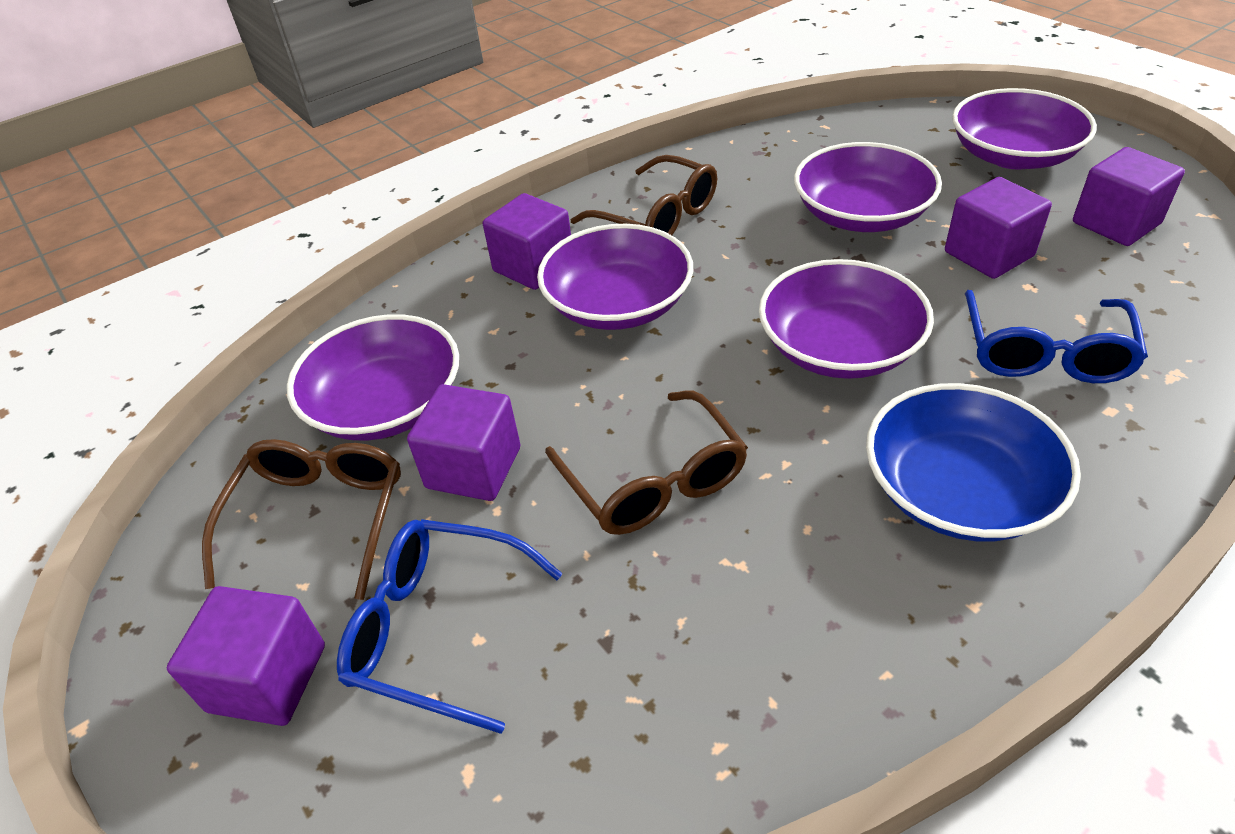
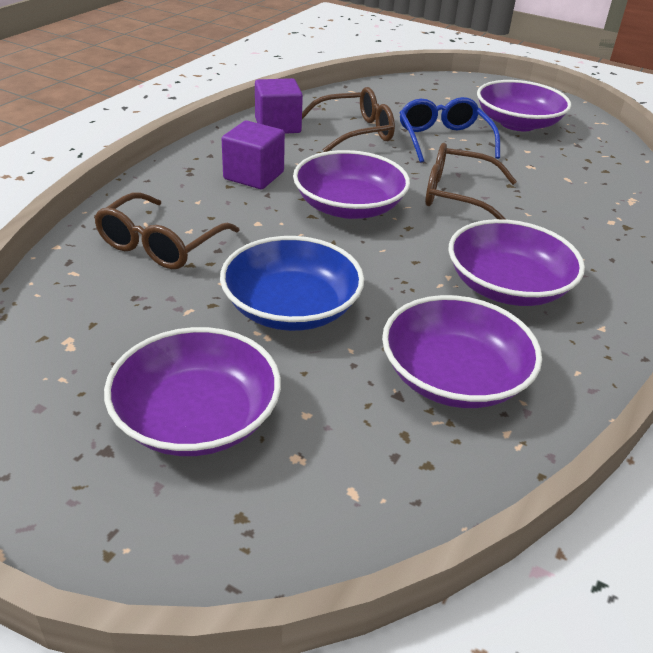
blue glasses: 2 -> 1
purple cube: 5 -> 2

